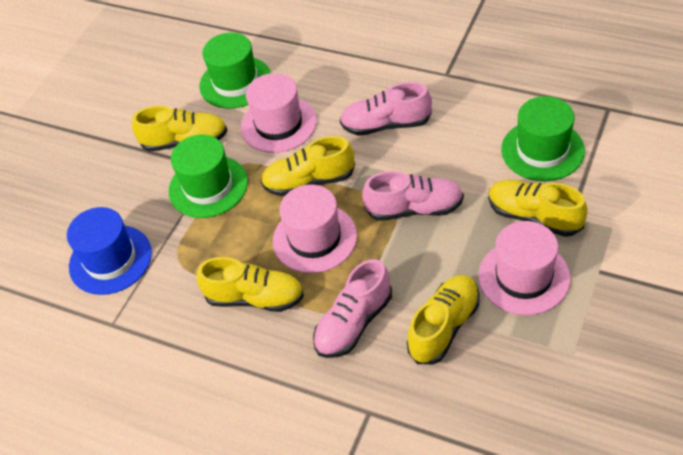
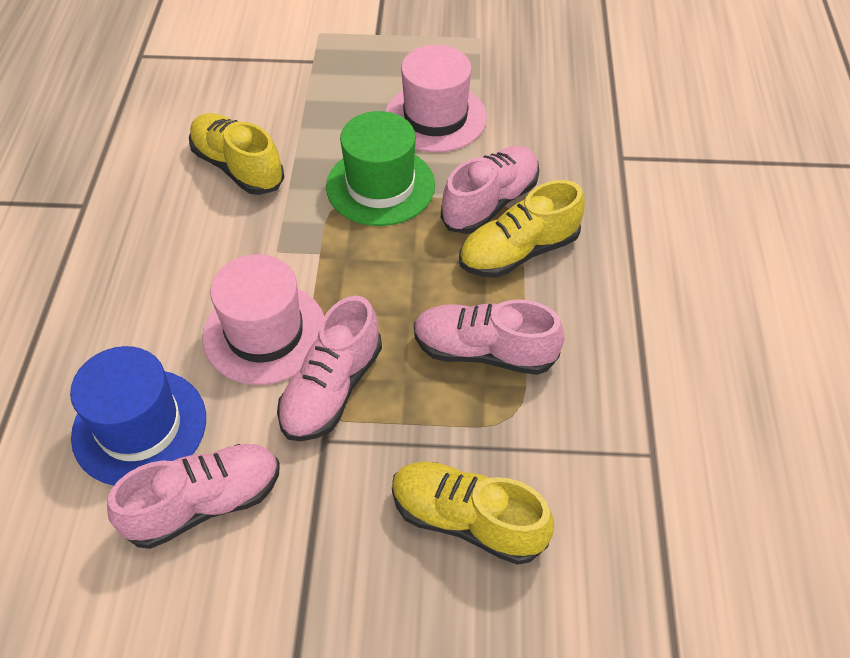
green hat: 3 -> 1
pink hat: 3 -> 2
pink shoe: 3 -> 4
yellow shoe: 5 -> 3

